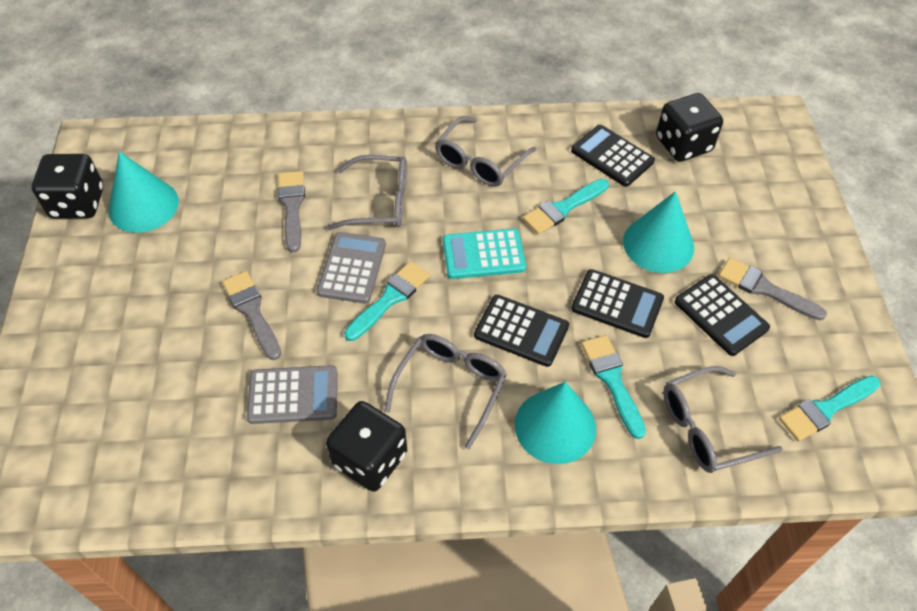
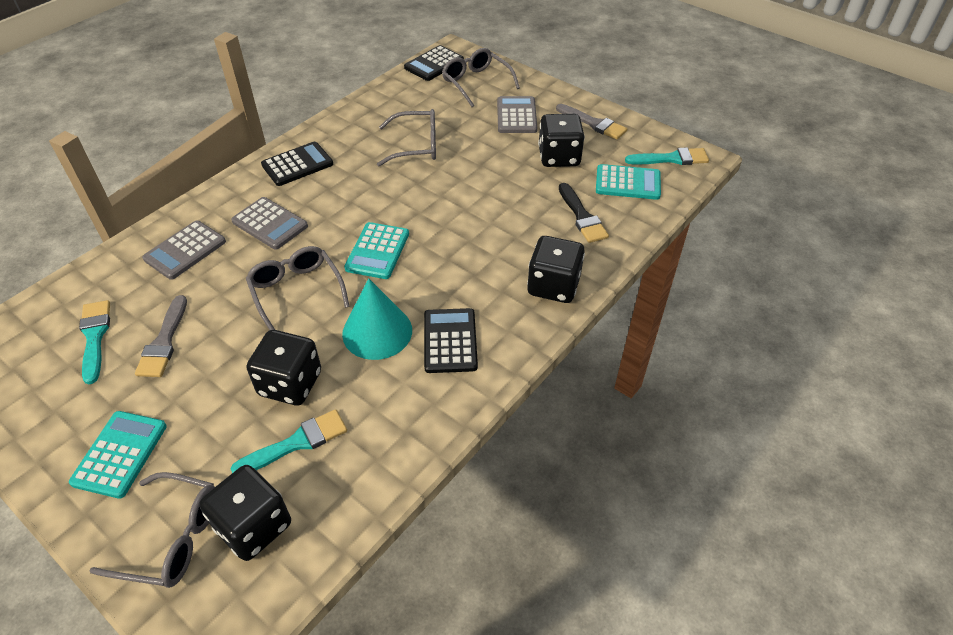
black brush: 0 -> 1
black calculator: 4 -> 3
black dice: 3 -> 4
grey brush: 3 -> 2
grey calculator: 2 -> 3
turquoise brush: 4 -> 3
turquoise calculator: 1 -> 3
turquoise cone: 3 -> 1

